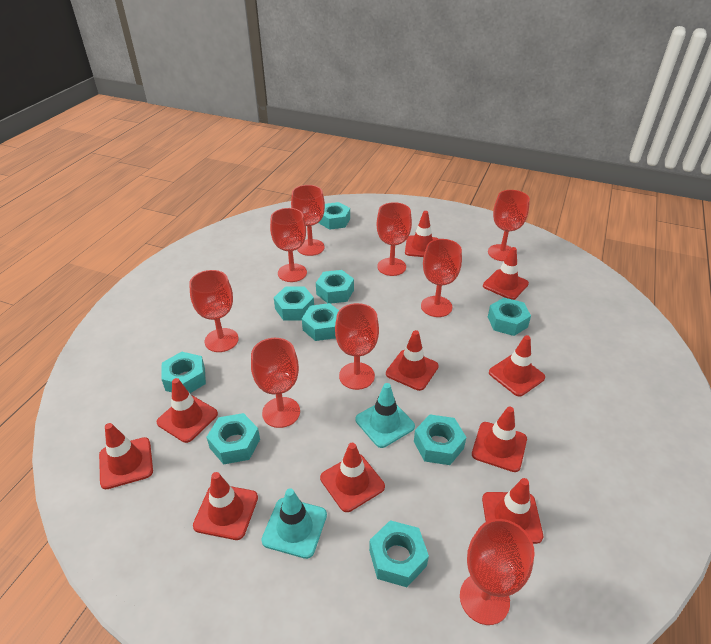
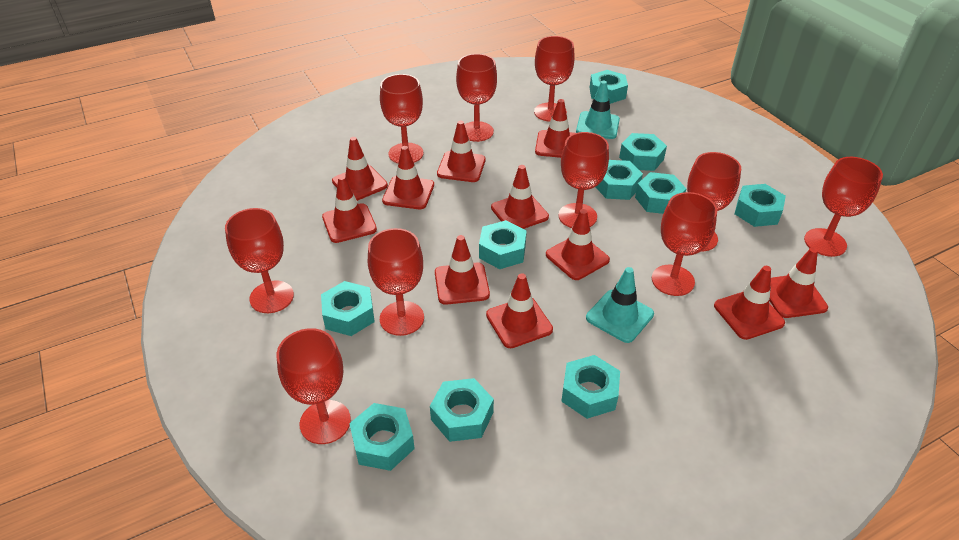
red goblet: 9 -> 10
red traffic cone: 10 -> 11
turquoise nut: 9 -> 10

